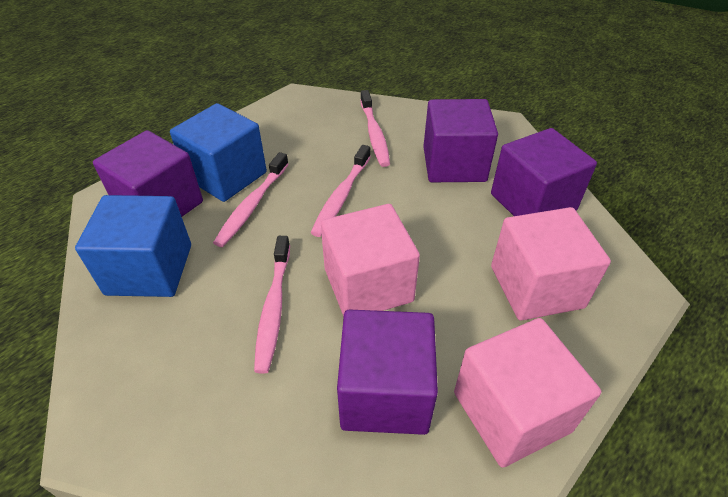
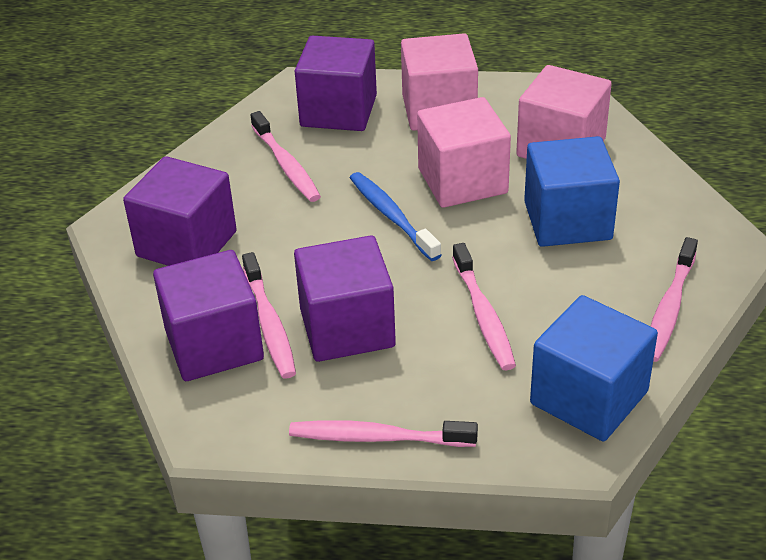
blue toothbrush: 0 -> 1
pink toothbrush: 4 -> 5

